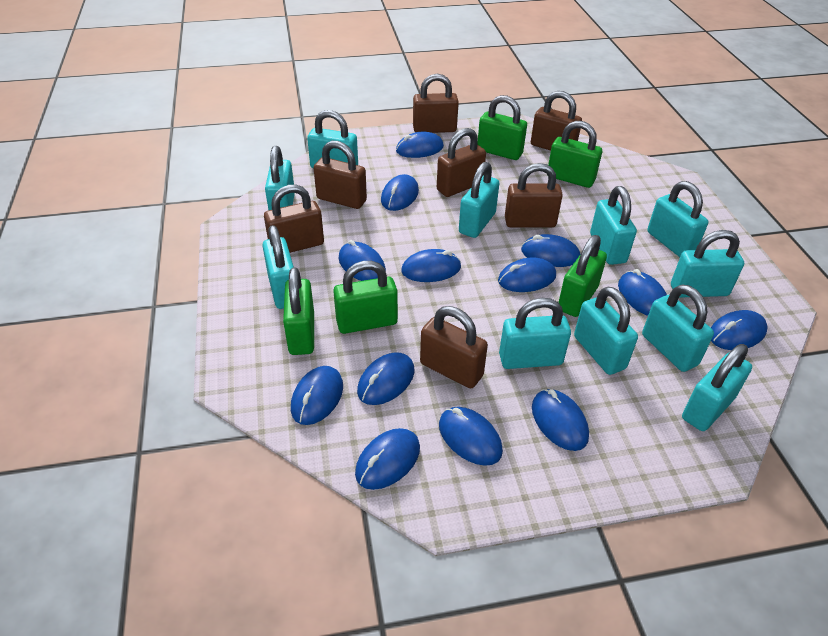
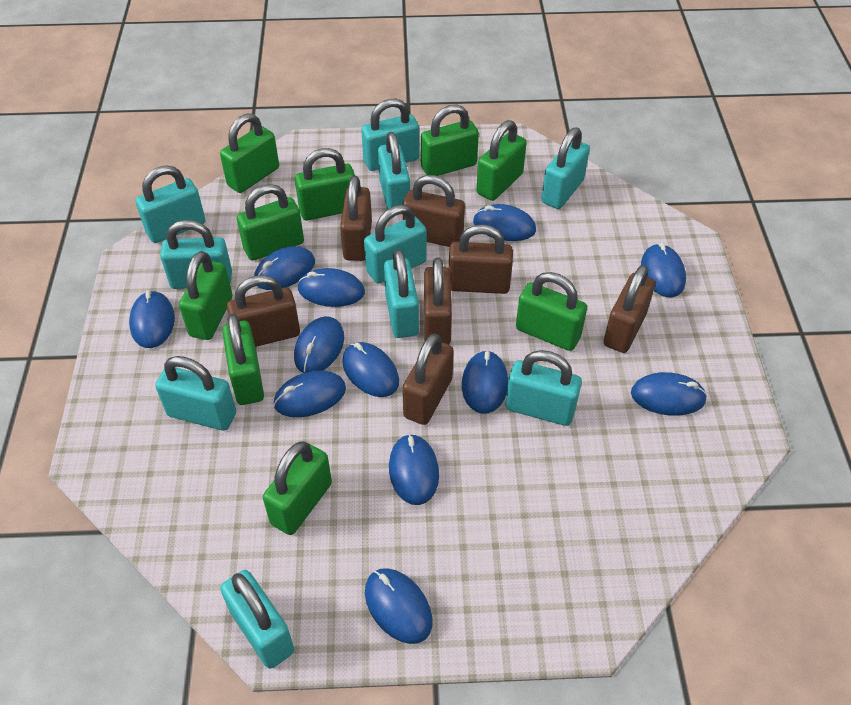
blue mouse: 13 -> 12
green padlock: 5 -> 9
turquoise padlock: 11 -> 10

